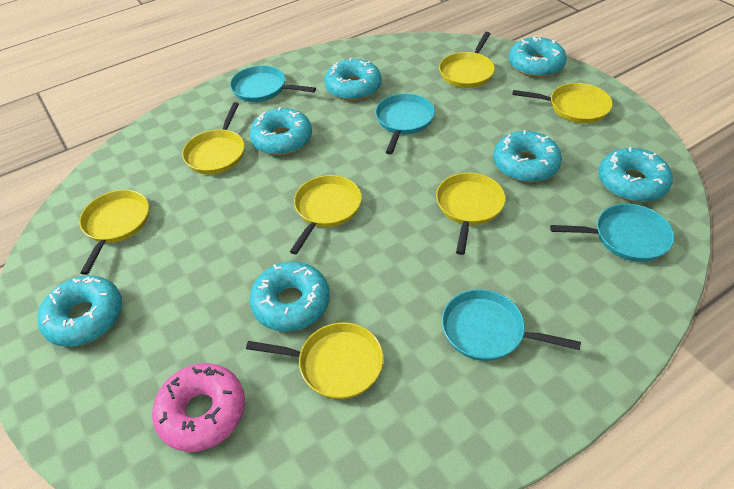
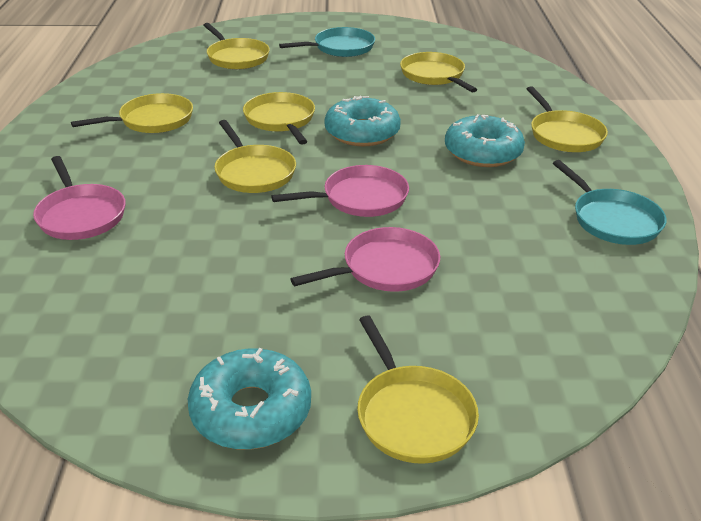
pink donut: 1 -> 0
pink pan: 0 -> 3
turquoise donut: 7 -> 3
turquoise pan: 4 -> 2

